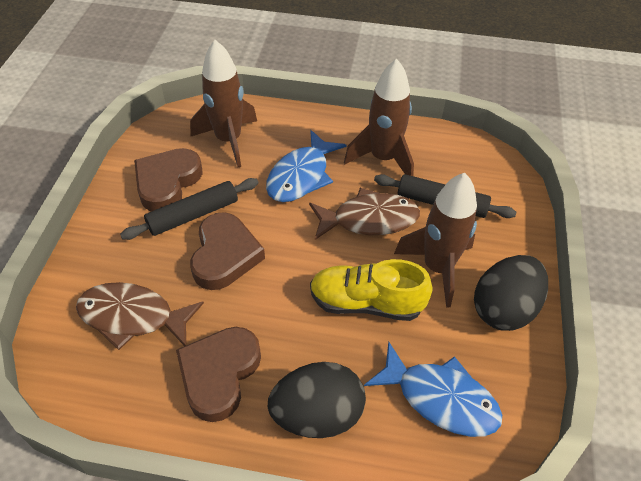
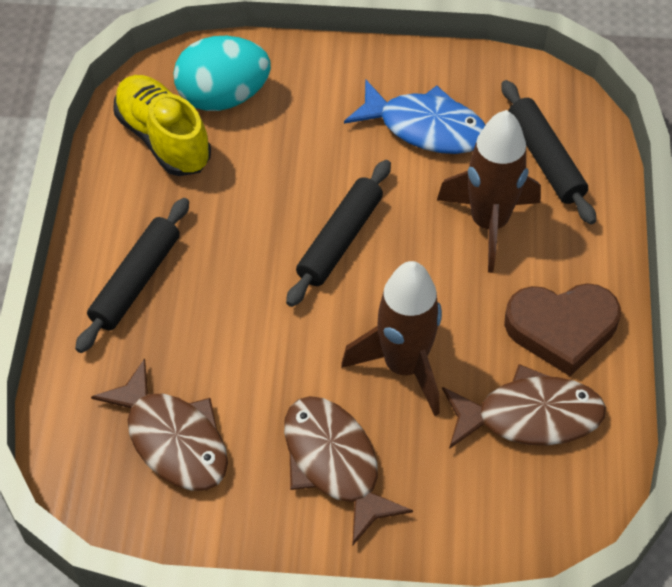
black egg: 2 -> 0
black rolling pin: 2 -> 3
blue fish: 2 -> 1
brown fish: 2 -> 3
brown heart: 3 -> 1
brown rocket: 3 -> 2
turquoise egg: 0 -> 1

